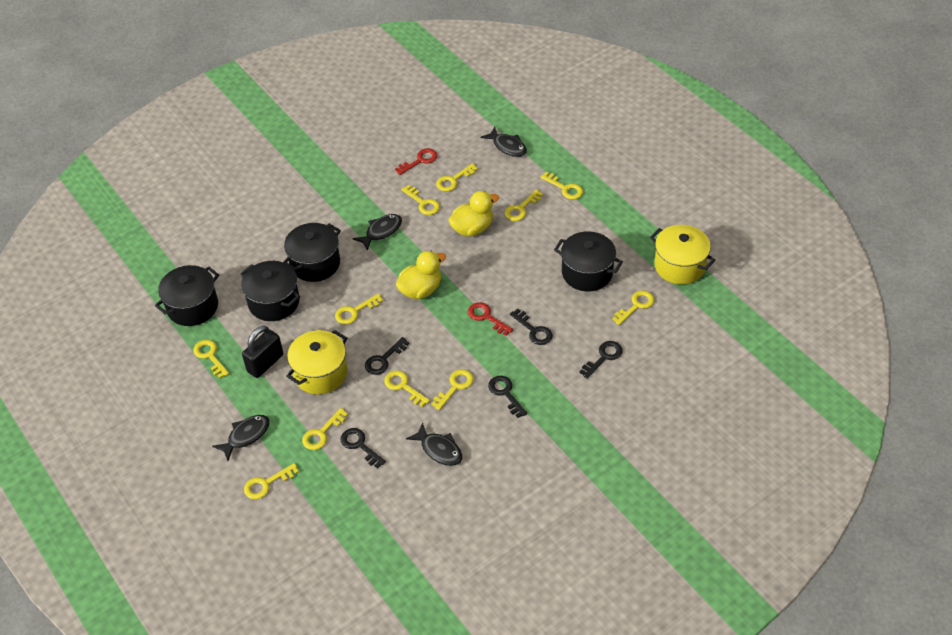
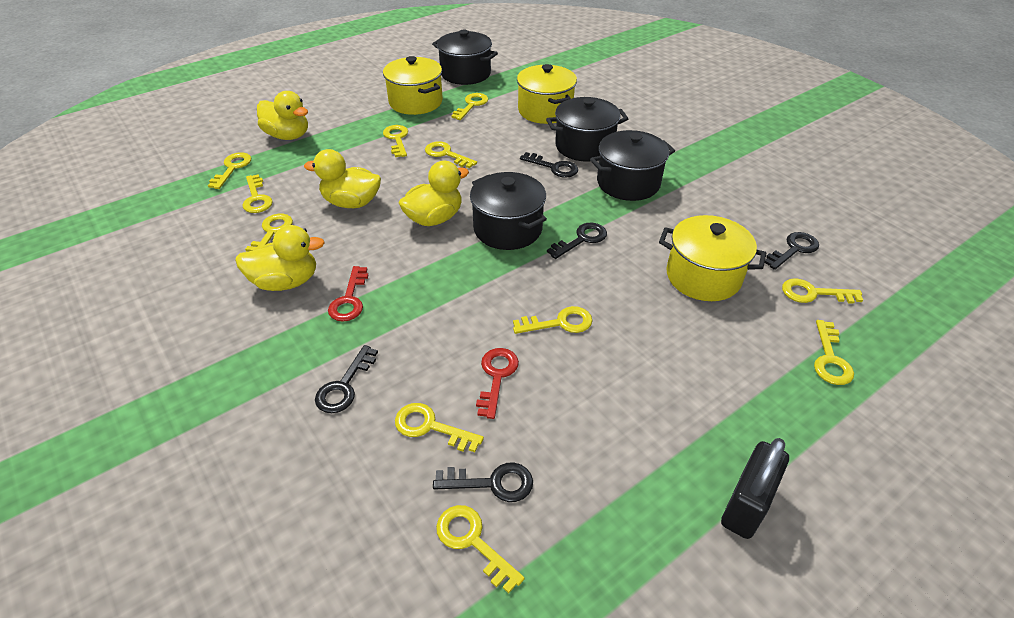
black fish: 4 -> 0
yellow duck: 2 -> 4
yellow pot: 2 -> 3

